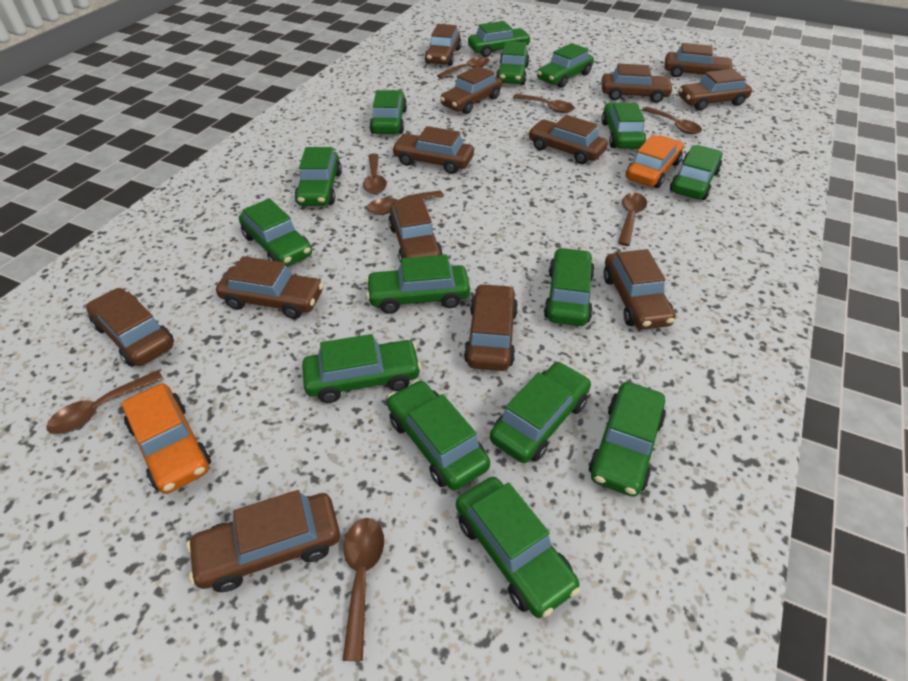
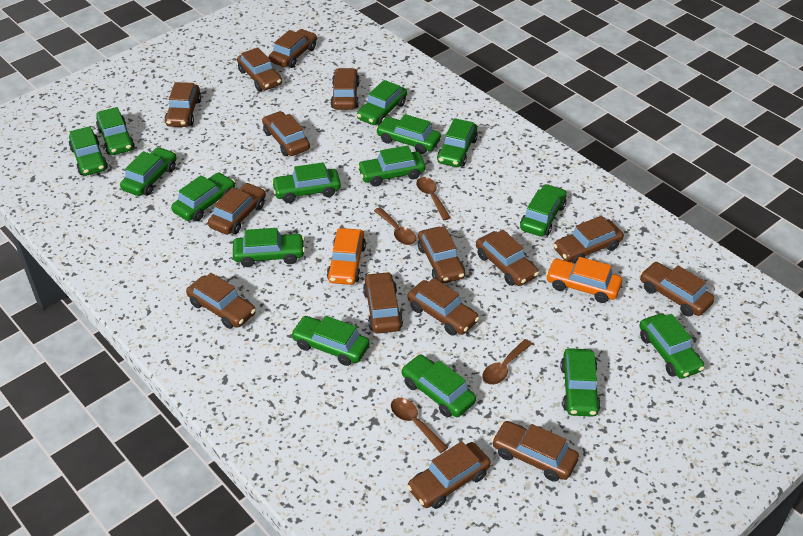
brown car: 13 -> 15
brown spoon: 8 -> 4

